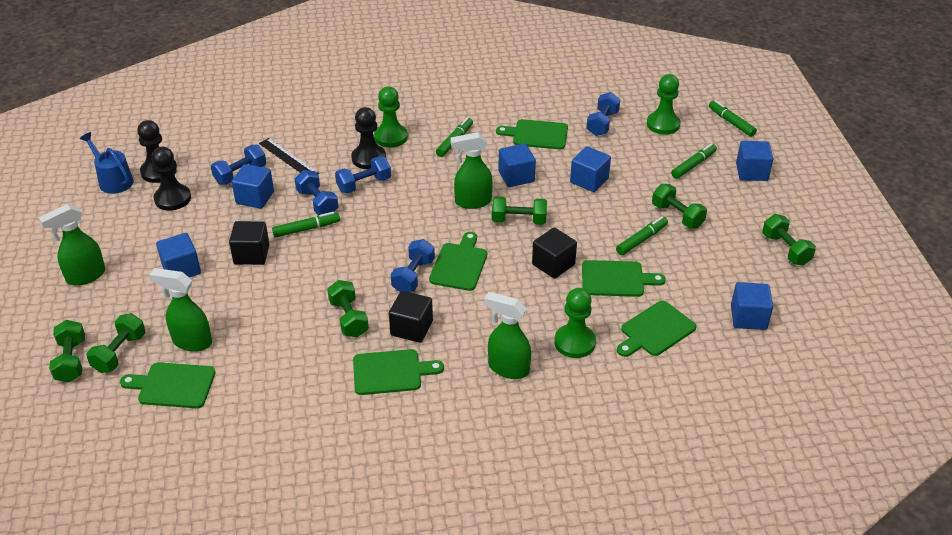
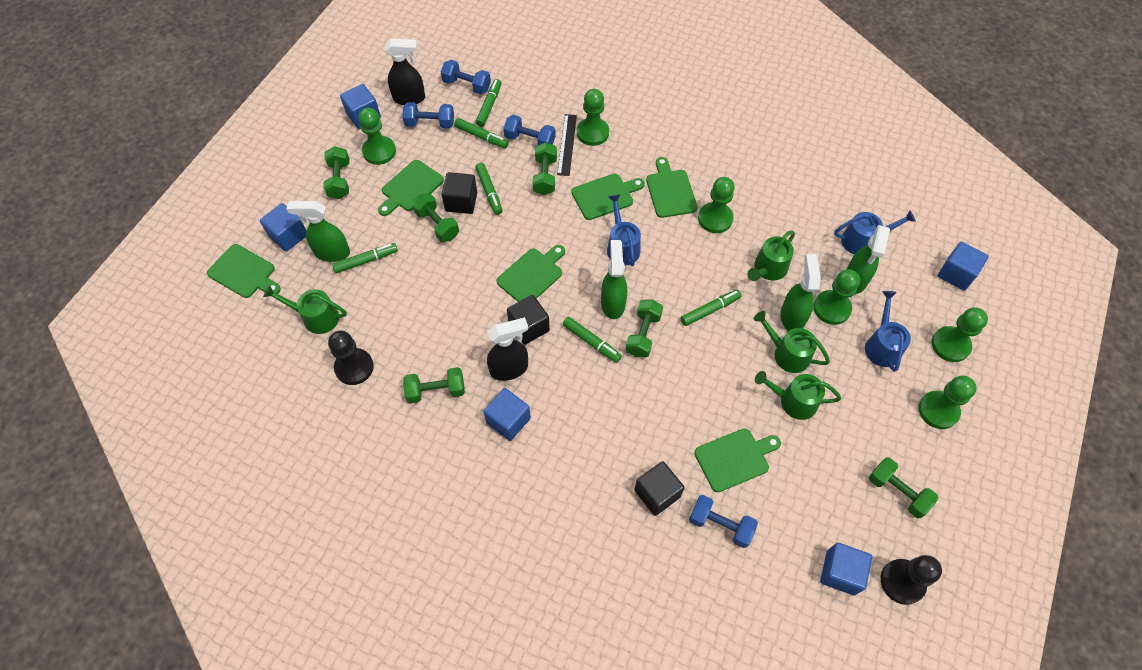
black pawn: 3 -> 2
black spray bottle: 0 -> 2
blue cube: 6 -> 5
blue dumbbell: 5 -> 4
blue watering can: 1 -> 3
green marker: 5 -> 6
green pawn: 3 -> 6
green watering can: 0 -> 4

